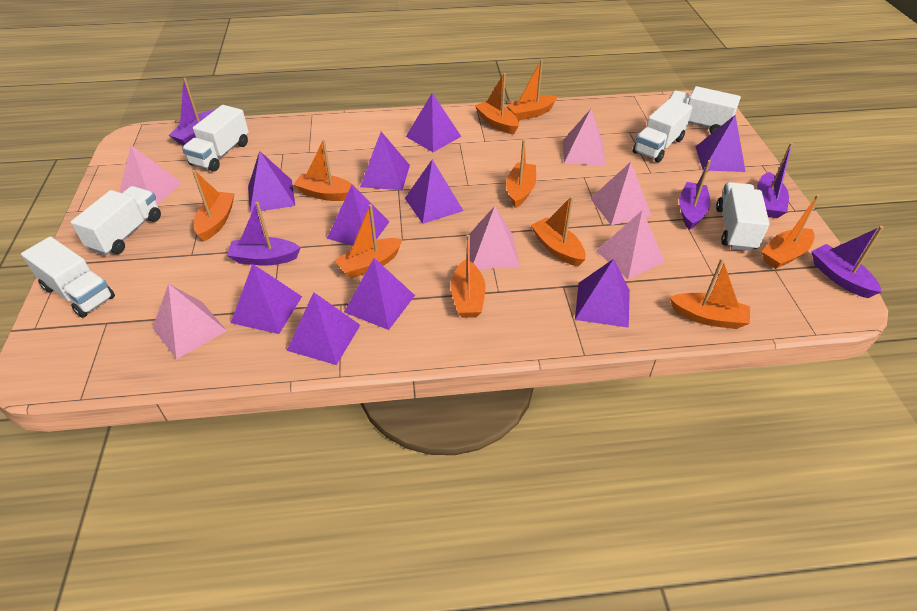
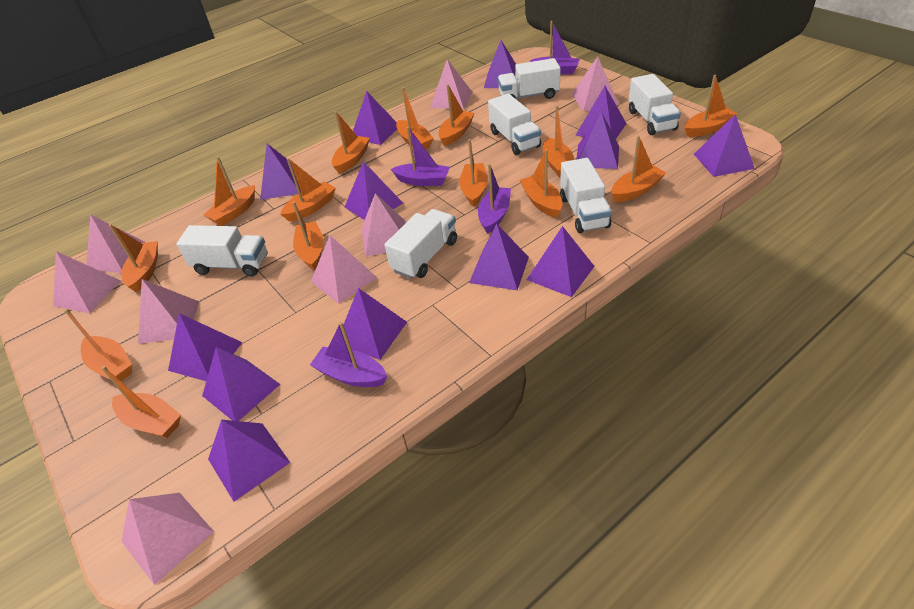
orange boat: 10 -> 14
pink pyramid: 6 -> 8
purple boat: 5 -> 4
purple pyramid: 10 -> 13

